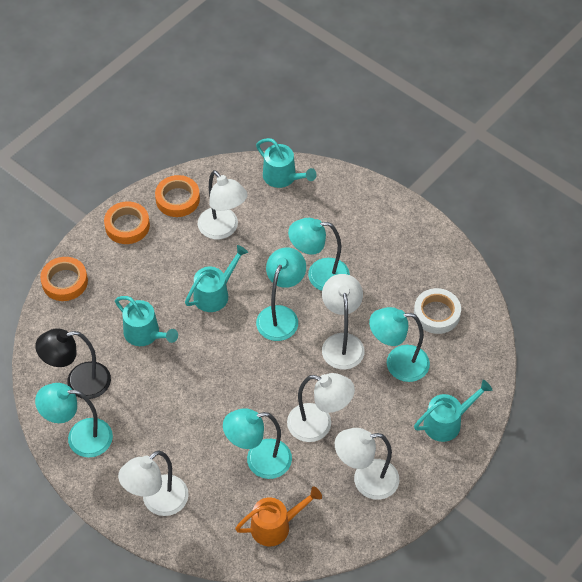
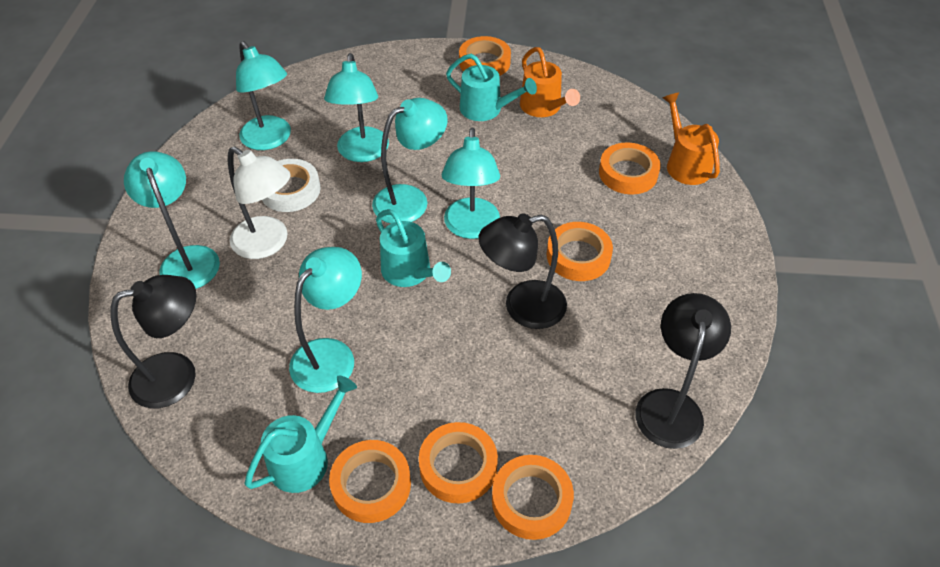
black lamp: 1 -> 3
orange tape: 3 -> 6
orange watering can: 1 -> 2
turquoise lamp: 5 -> 6
turquoise watering can: 4 -> 3
white lamp: 5 -> 1

